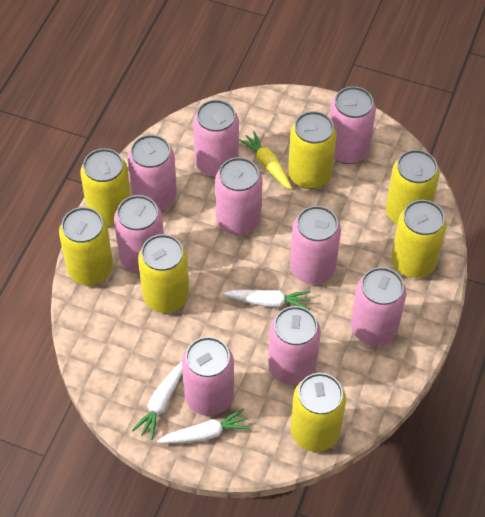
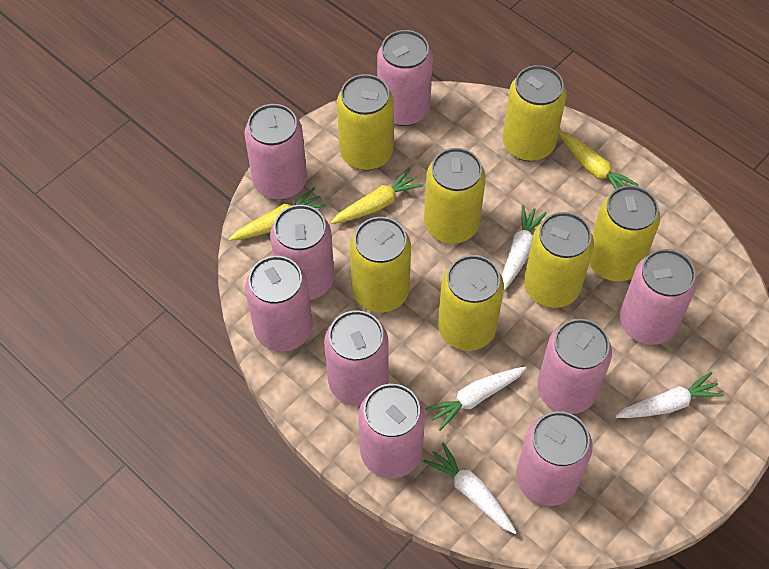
white carrot: 3 -> 4
yellow carrot: 1 -> 3

